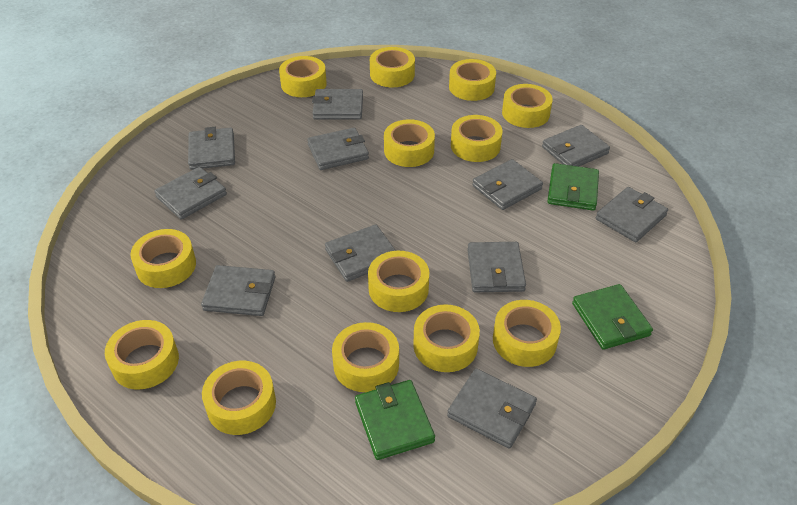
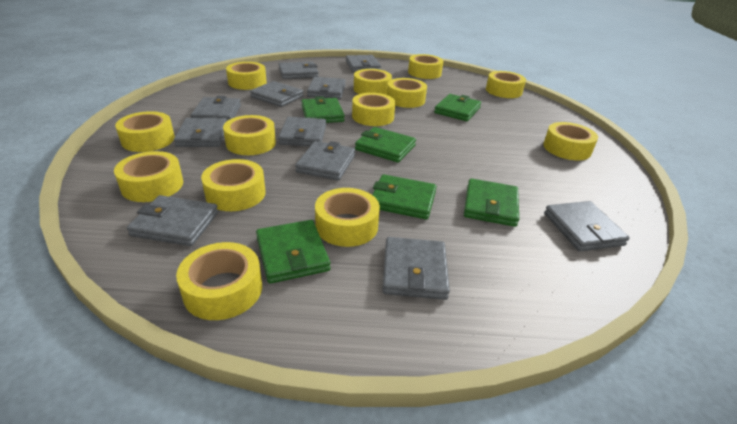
green wallet: 3 -> 6

